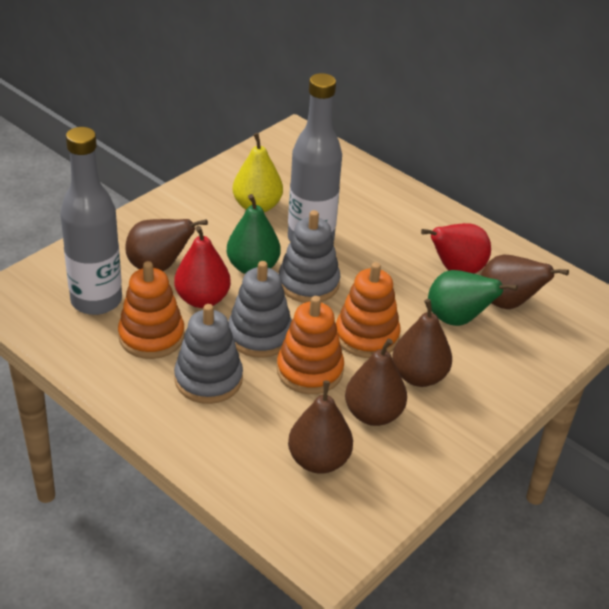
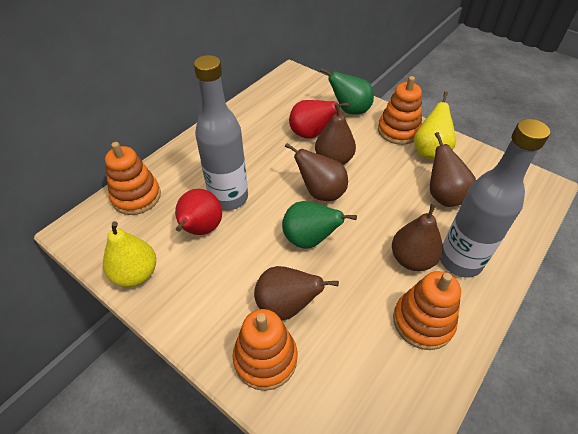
grey stacking toy: 3 -> 0
orange stacking toy: 3 -> 4
yellow pear: 1 -> 2

